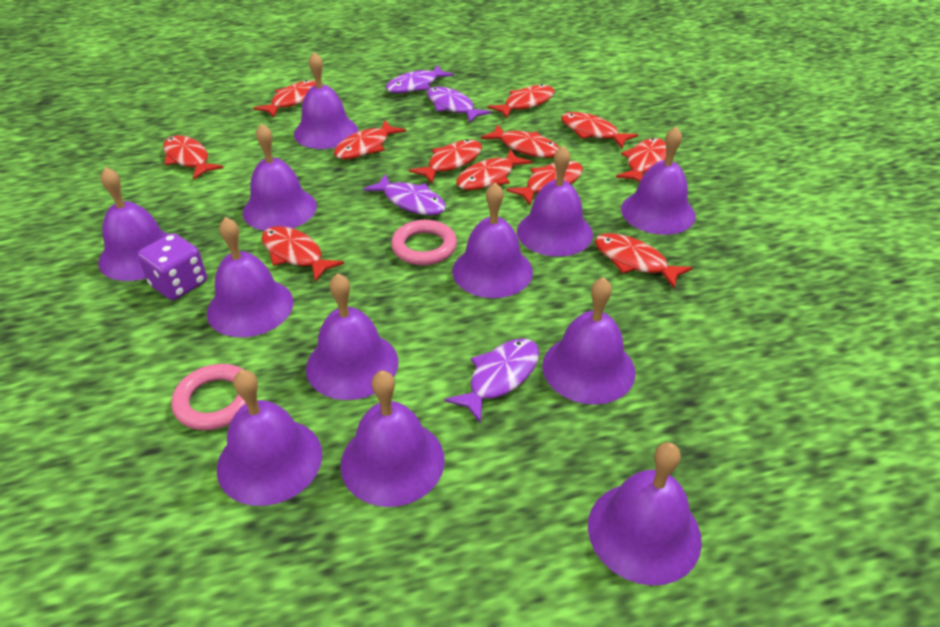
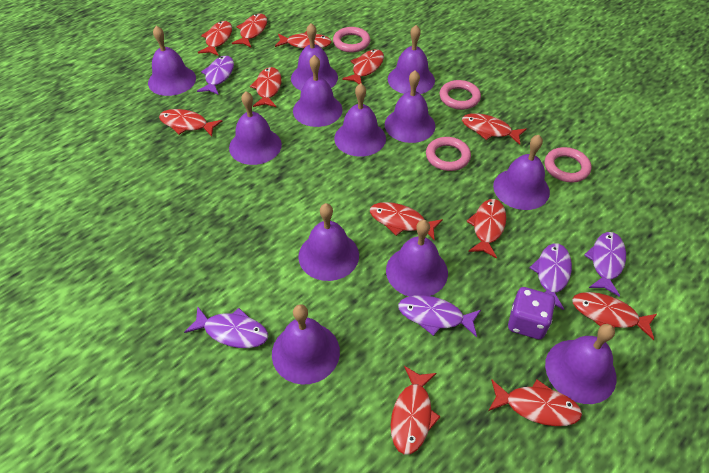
pink ring: 2 -> 4
purple fish: 4 -> 5

